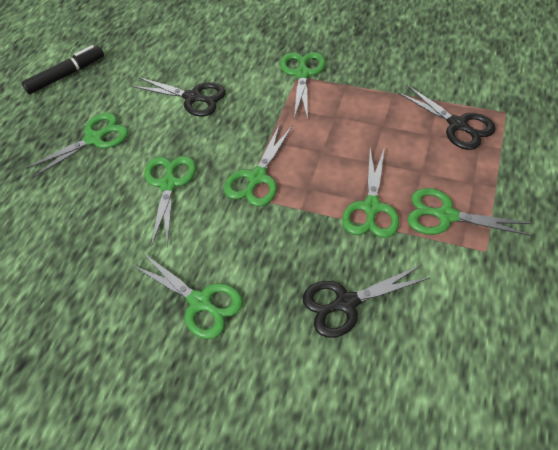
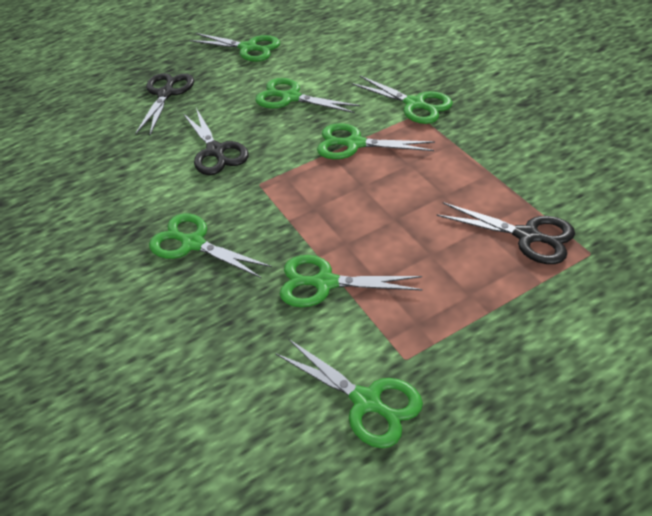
black marker: 1 -> 0

